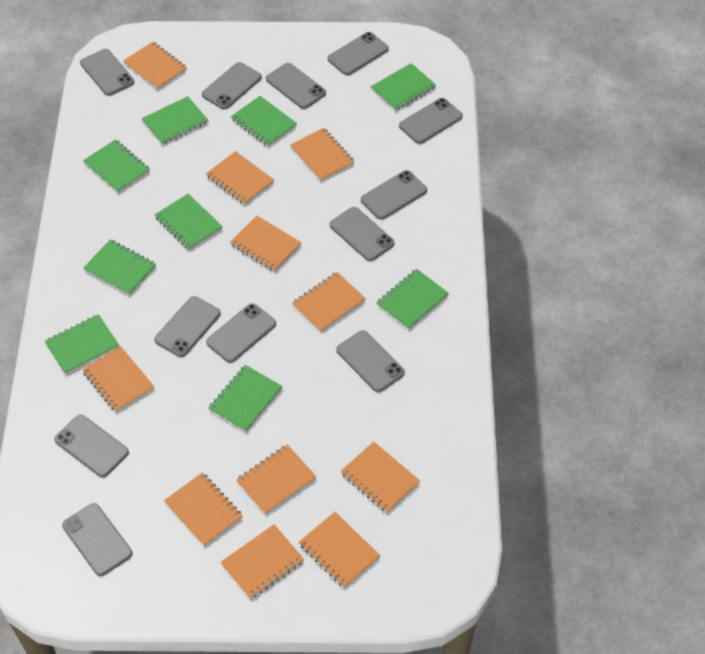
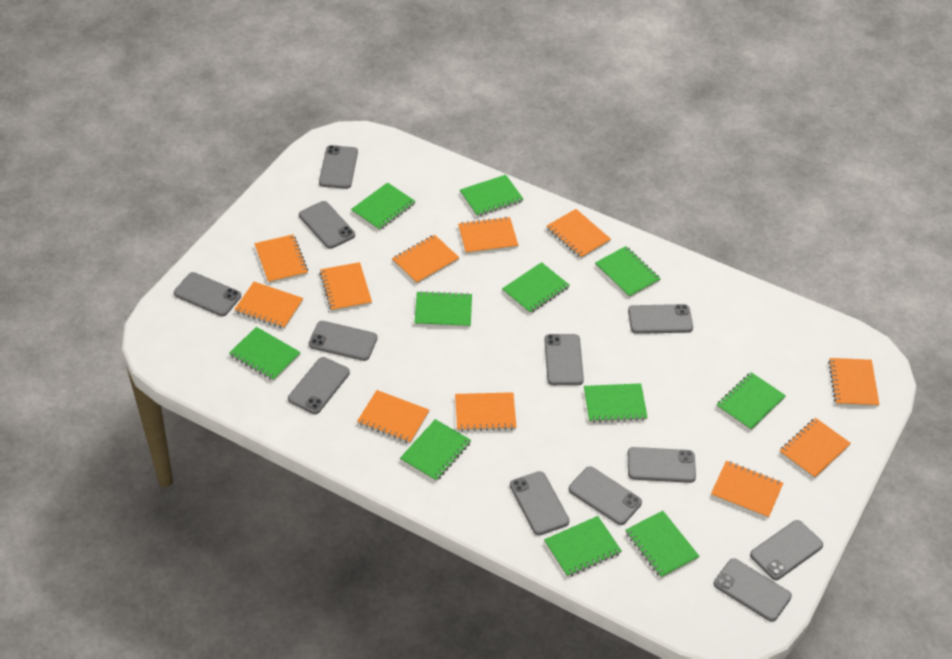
green notebook: 9 -> 11

